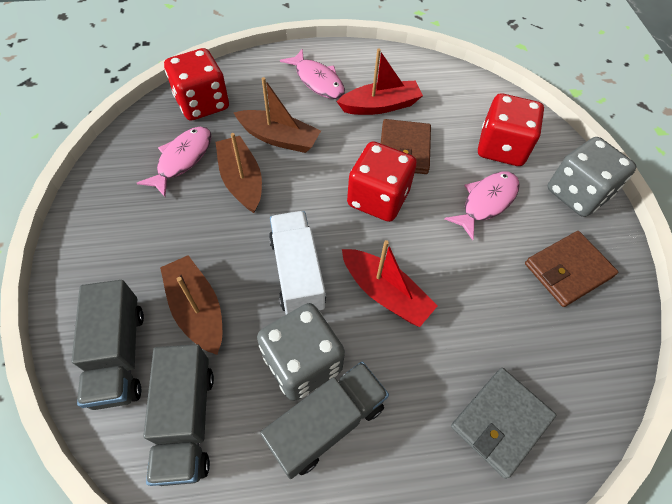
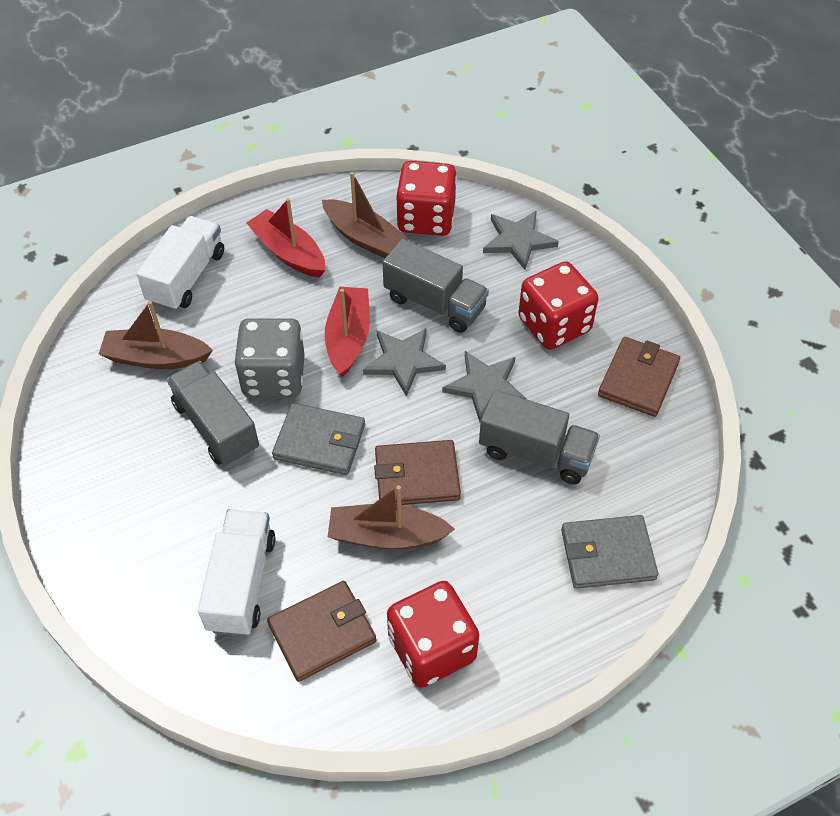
brown wallet: 2 -> 3
grey dice: 2 -> 1
grey star: 0 -> 3
grey wallet: 1 -> 2
pink fish: 3 -> 0
white truck: 1 -> 2

